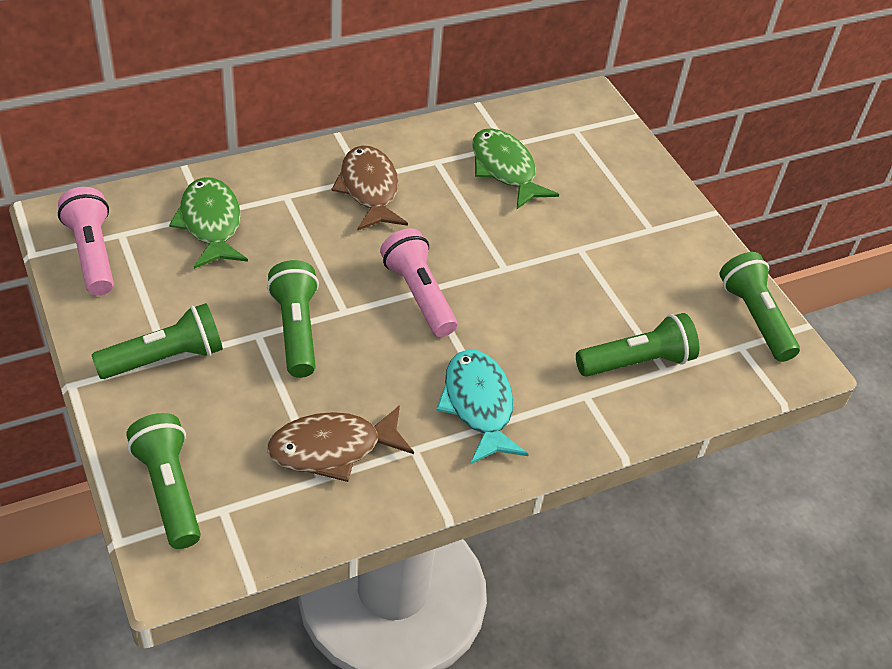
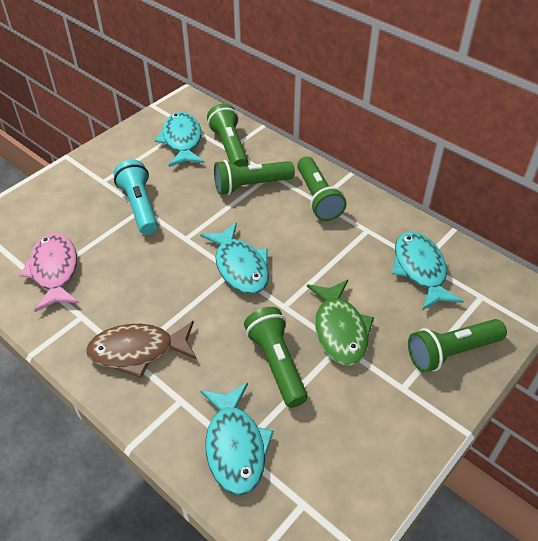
brown fish: 2 -> 1
green fish: 2 -> 1
pink fish: 0 -> 1
pink flashlight: 2 -> 0
turquoise fish: 1 -> 4
turquoise flashlight: 0 -> 1

